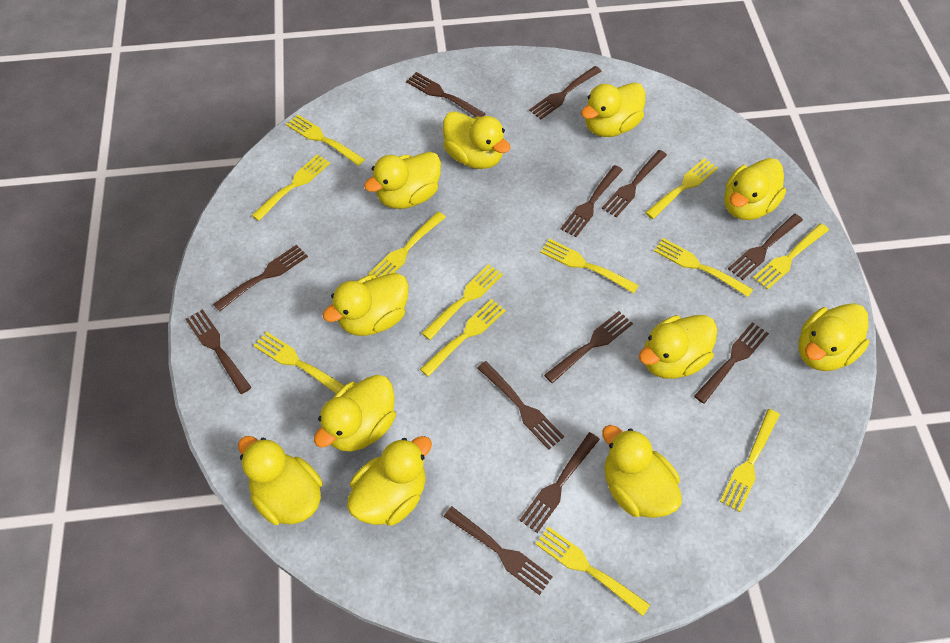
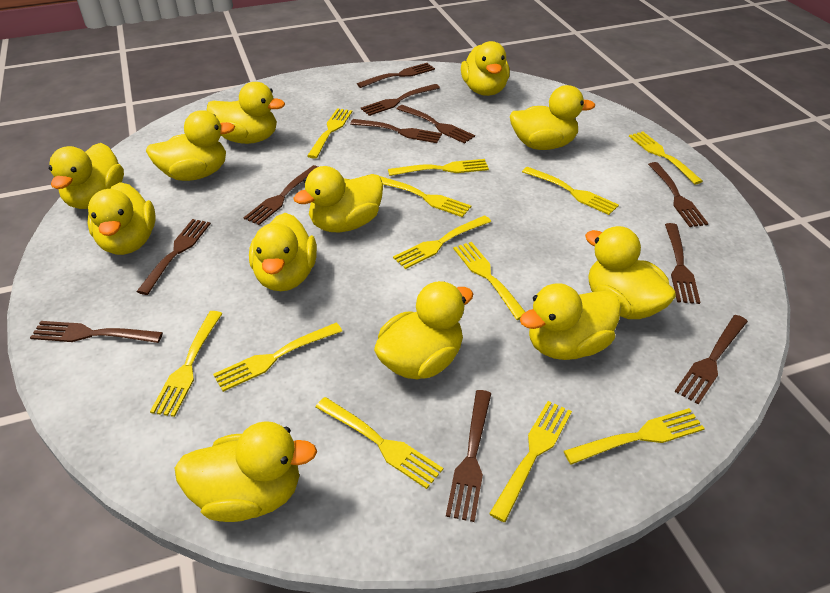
brown fork: 12 -> 11
yellow duck: 11 -> 12

